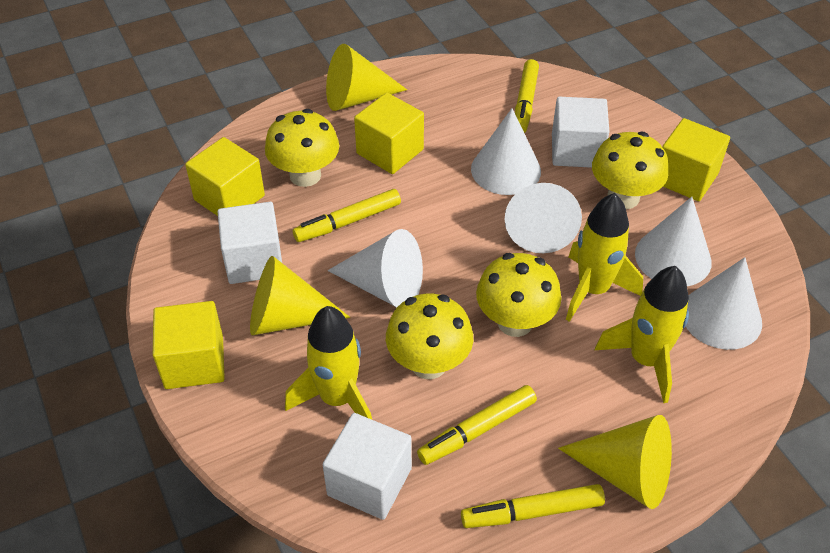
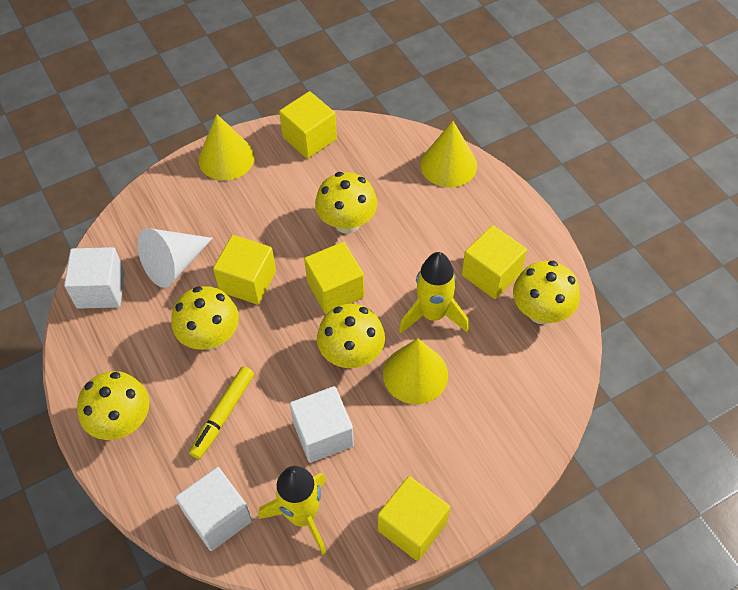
white cone: 5 -> 1
yellow cube: 4 -> 5
yellow marker: 4 -> 1
yellow mushroom: 4 -> 5
yellow rocket: 3 -> 2

